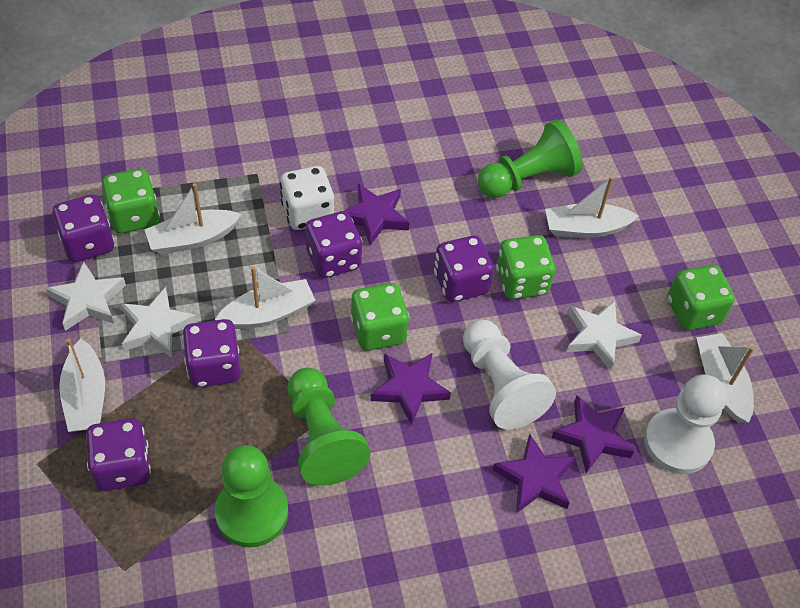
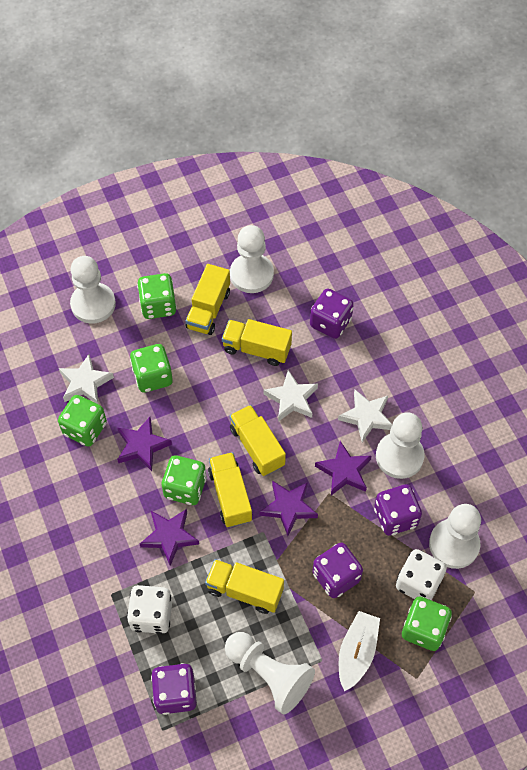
green dice: 4 -> 5
green pawn: 3 -> 0
purple dice: 5 -> 4
white boat: 5 -> 1
white dice: 1 -> 2
white pawn: 2 -> 5
yellow truck: 0 -> 5

